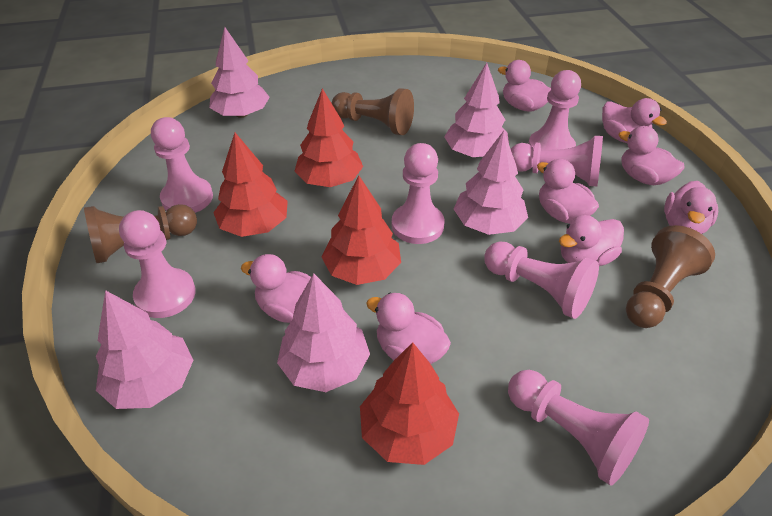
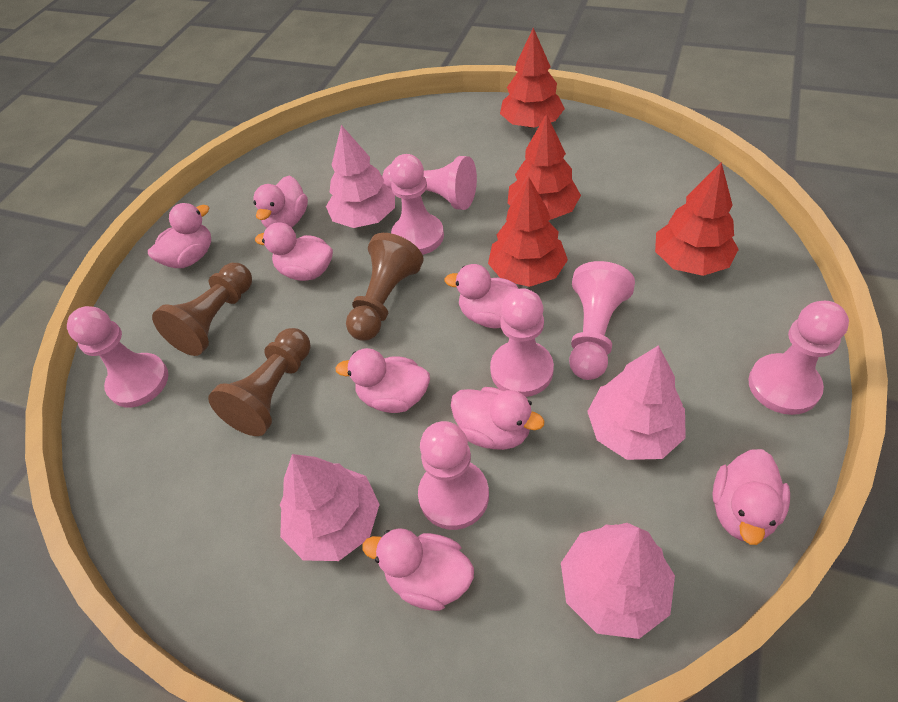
pink tree: 5 -> 4

